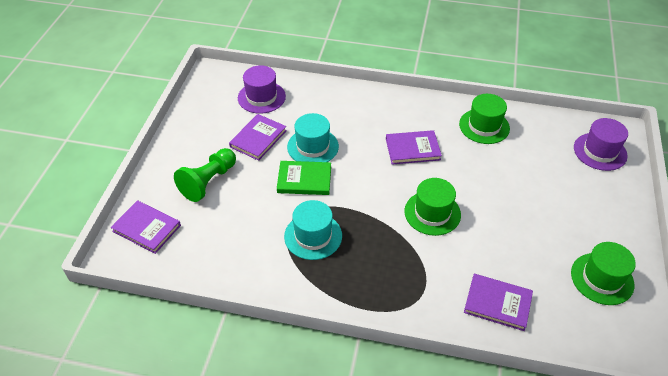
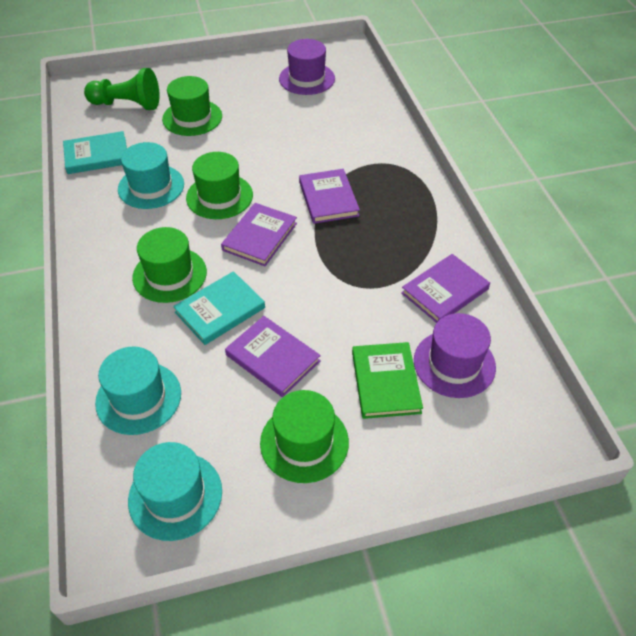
green hat: 3 -> 4
turquoise book: 0 -> 2
turquoise hat: 2 -> 3

